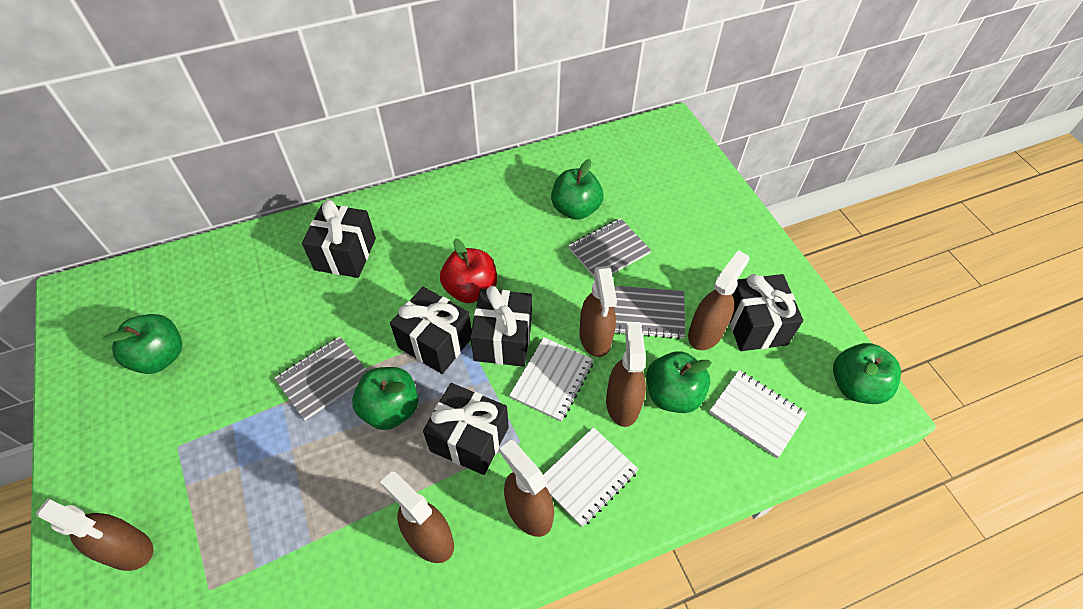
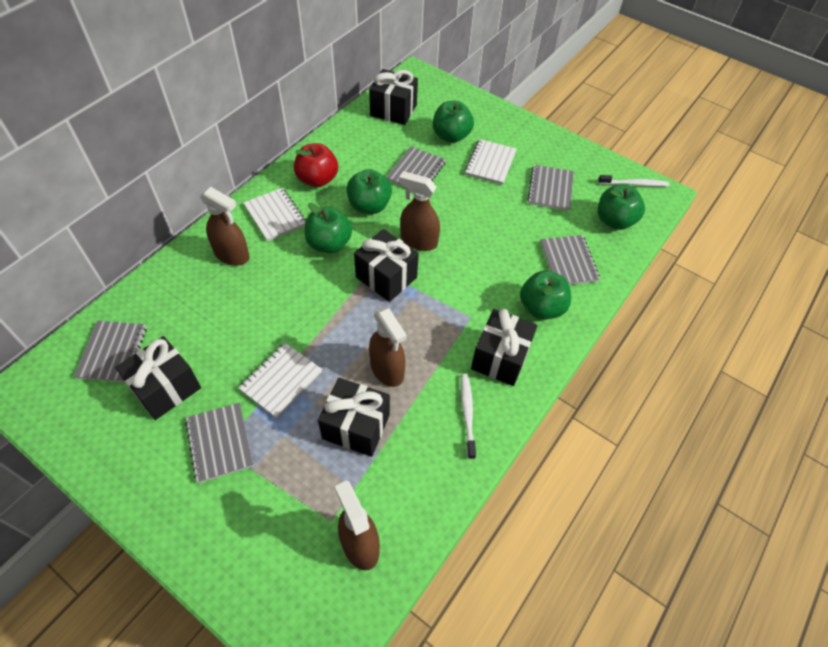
brown spray bottle: 6 -> 4
grey notebook: 3 -> 5
white toothbrush: 0 -> 2

